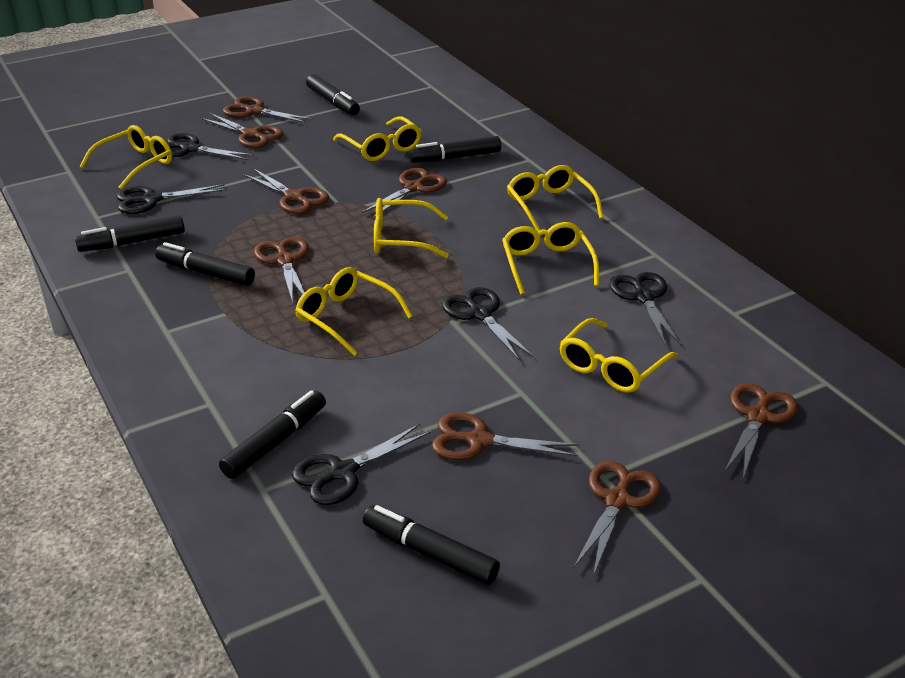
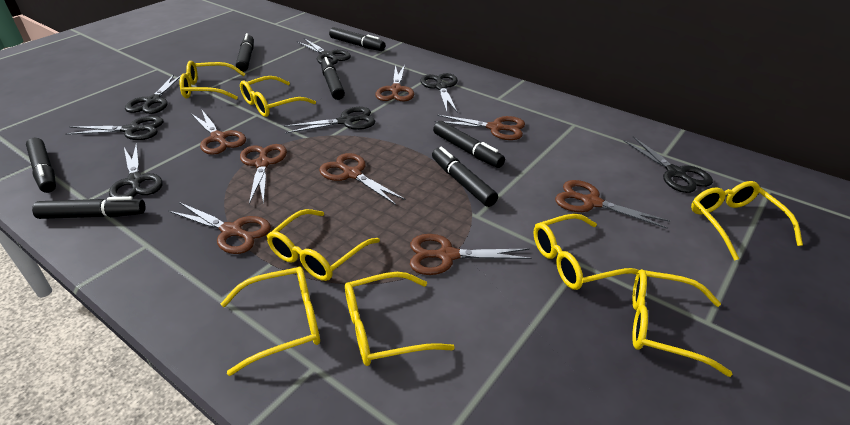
black marker: 6 -> 7
black scissors: 5 -> 7
yellow glasses: 7 -> 8

